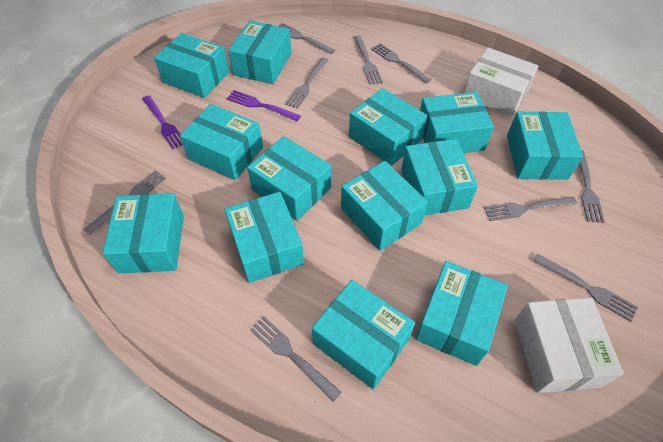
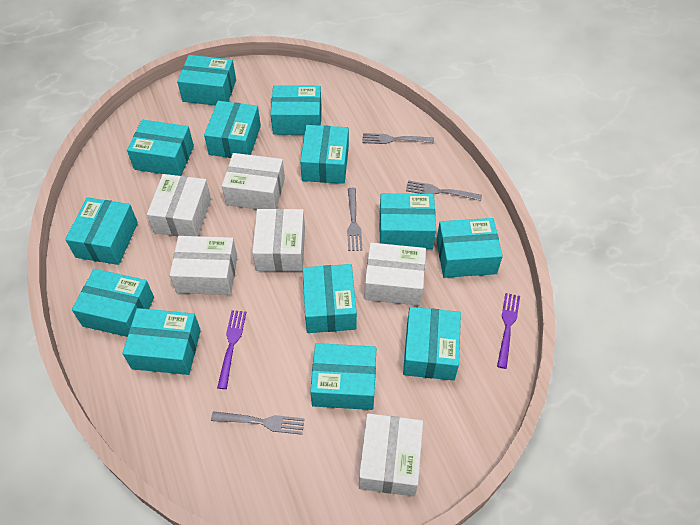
grey fork: 9 -> 4
white box: 2 -> 6

